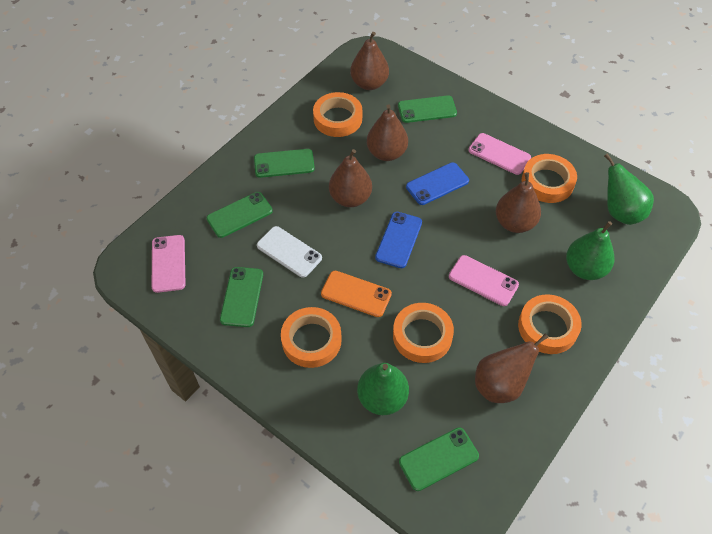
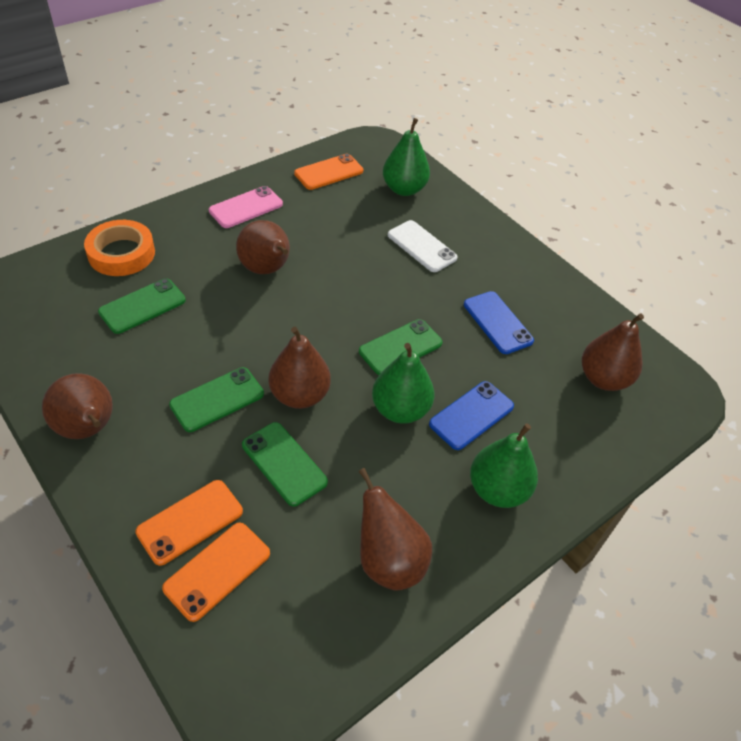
green phone: 5 -> 4
orange phone: 1 -> 3
orange tape: 5 -> 1
pink phone: 3 -> 1

